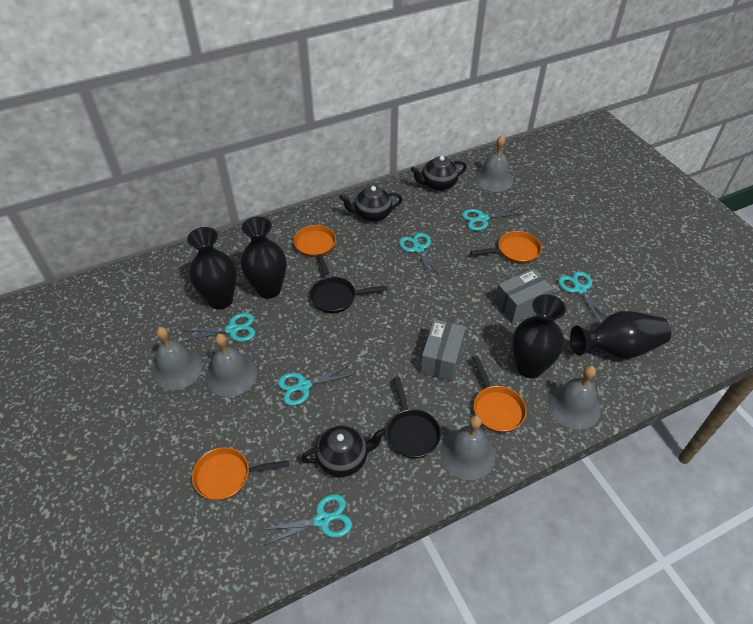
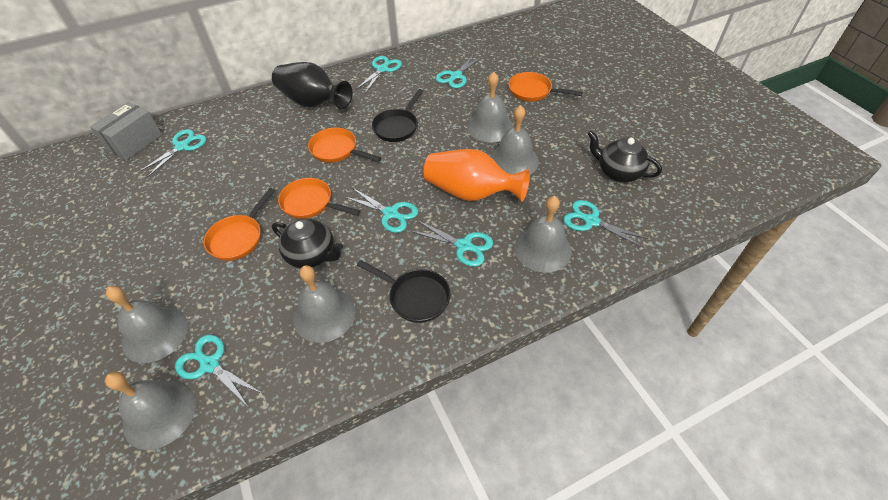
black teapot: 3 -> 2
black vase: 4 -> 1
grey bell: 5 -> 6
grey box: 2 -> 1
orange vase: 0 -> 1
turquoise scissors: 6 -> 7

